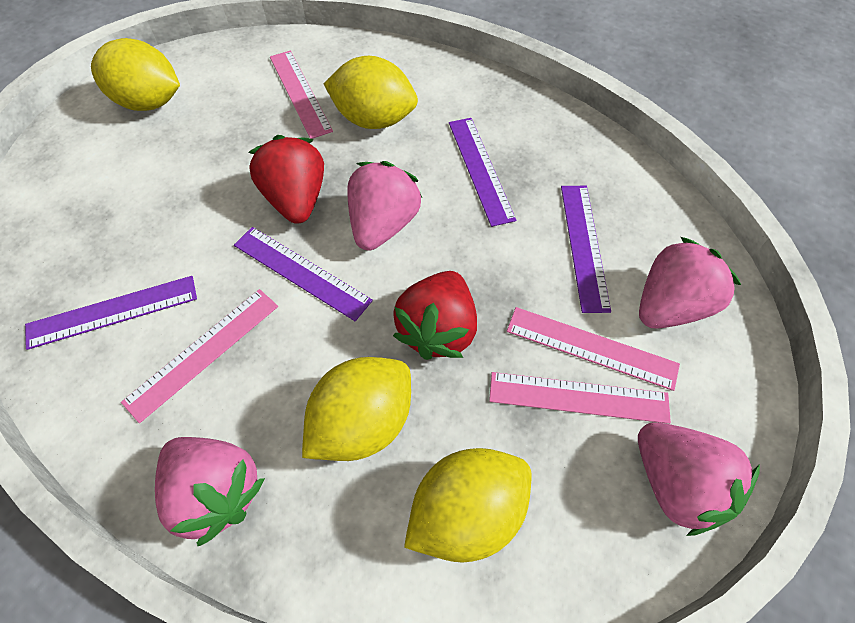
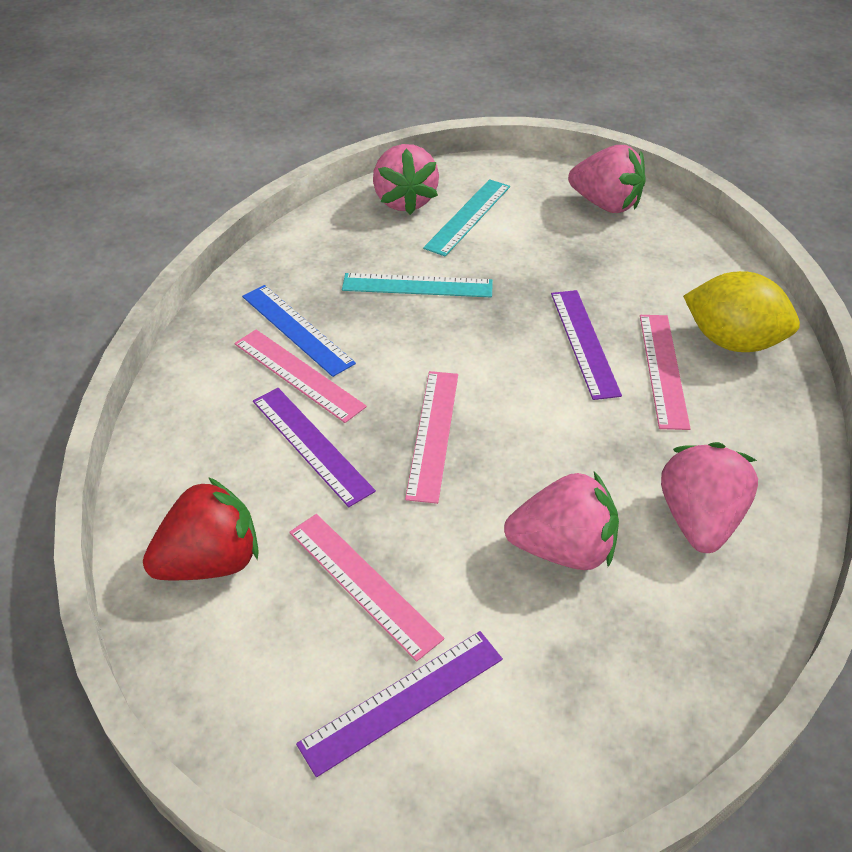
blue ruler: 0 -> 1
purple ruler: 4 -> 3
red strawberry: 2 -> 1
turquoise ruler: 0 -> 2
yellow lemon: 4 -> 1

